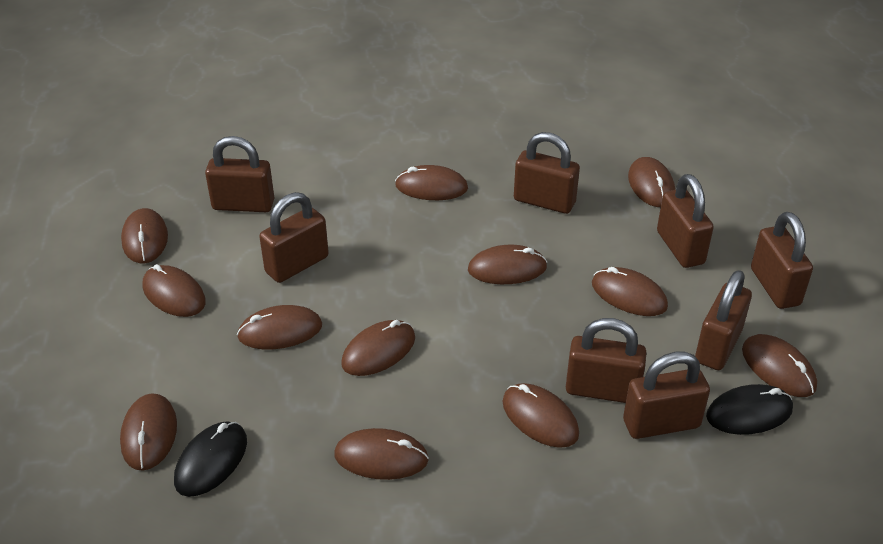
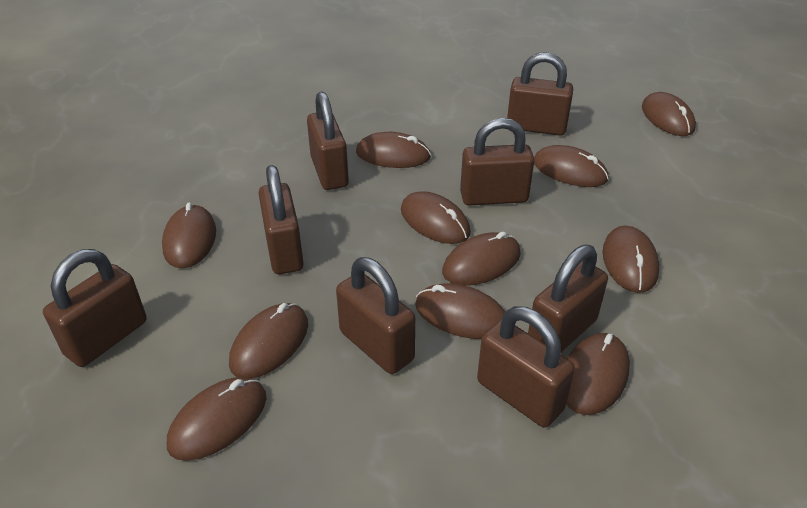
black mouse: 2 -> 0
brown mouse: 12 -> 11

